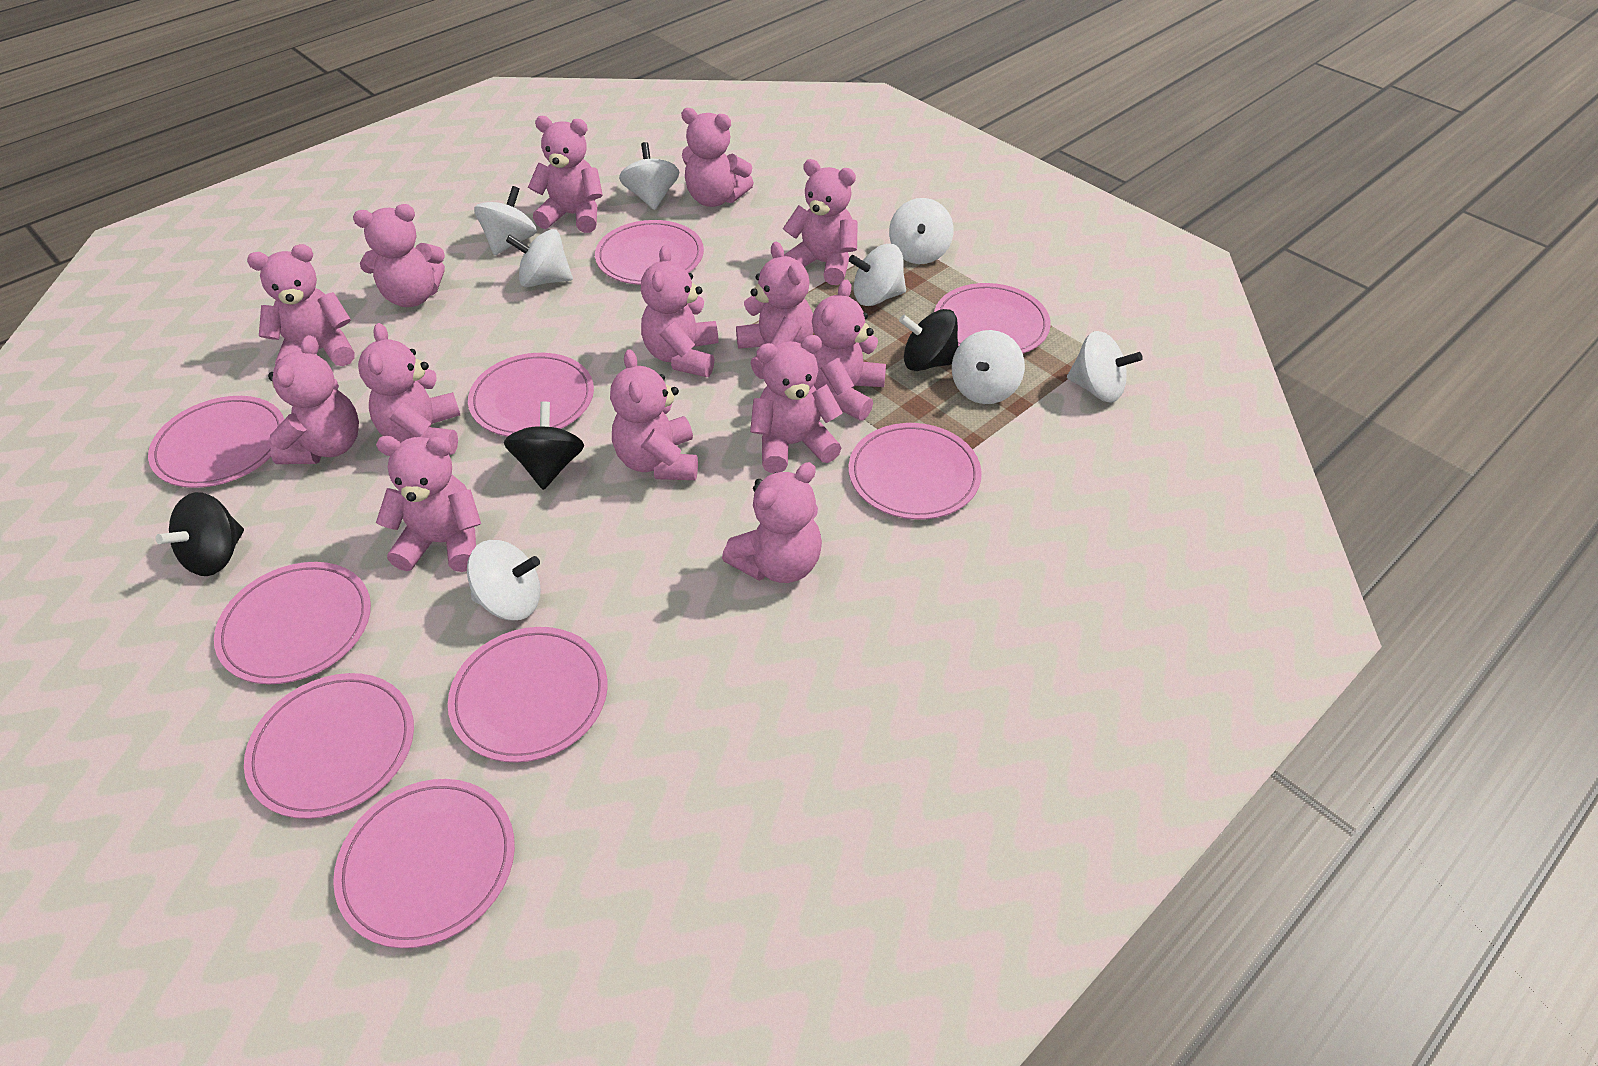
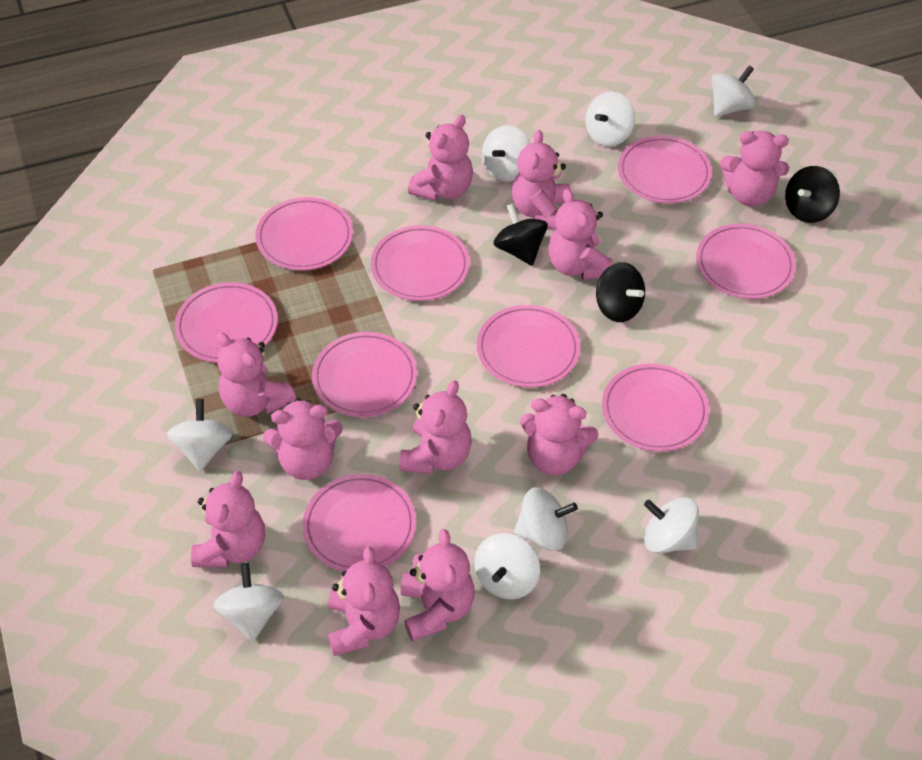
pink teddy bear: 14 -> 11

